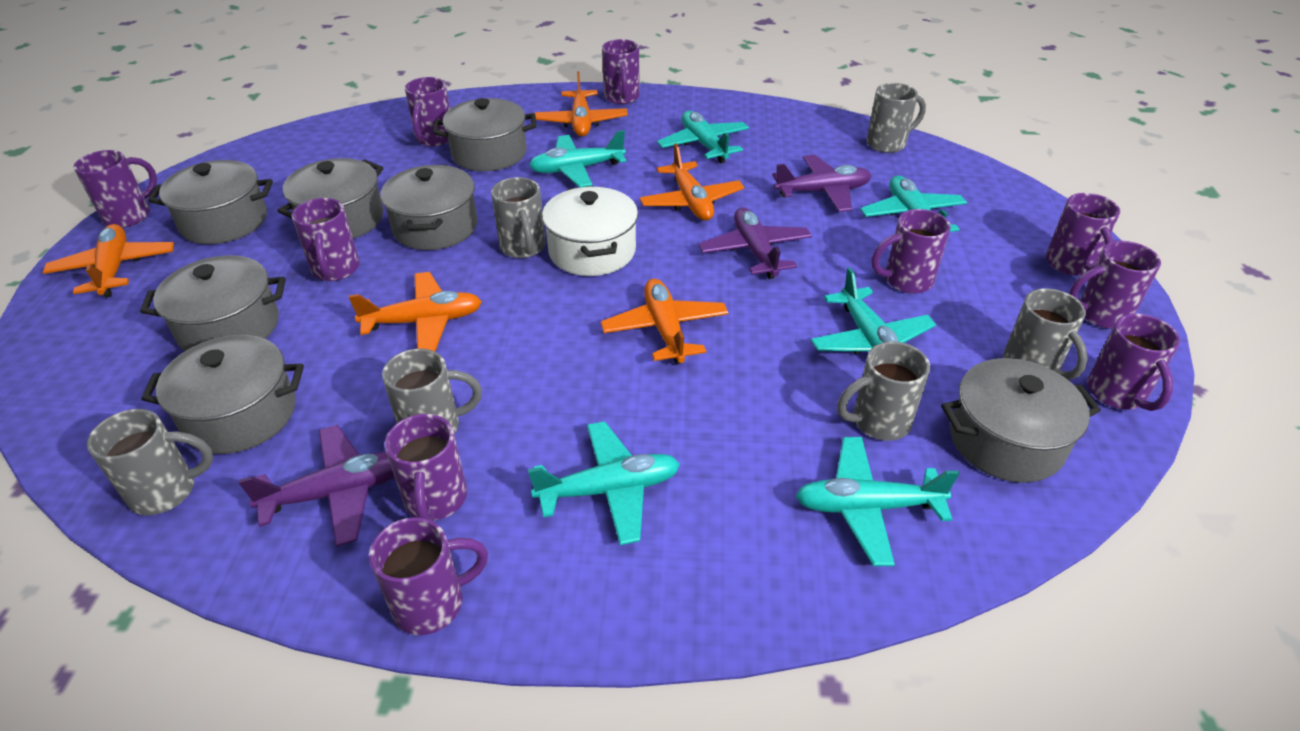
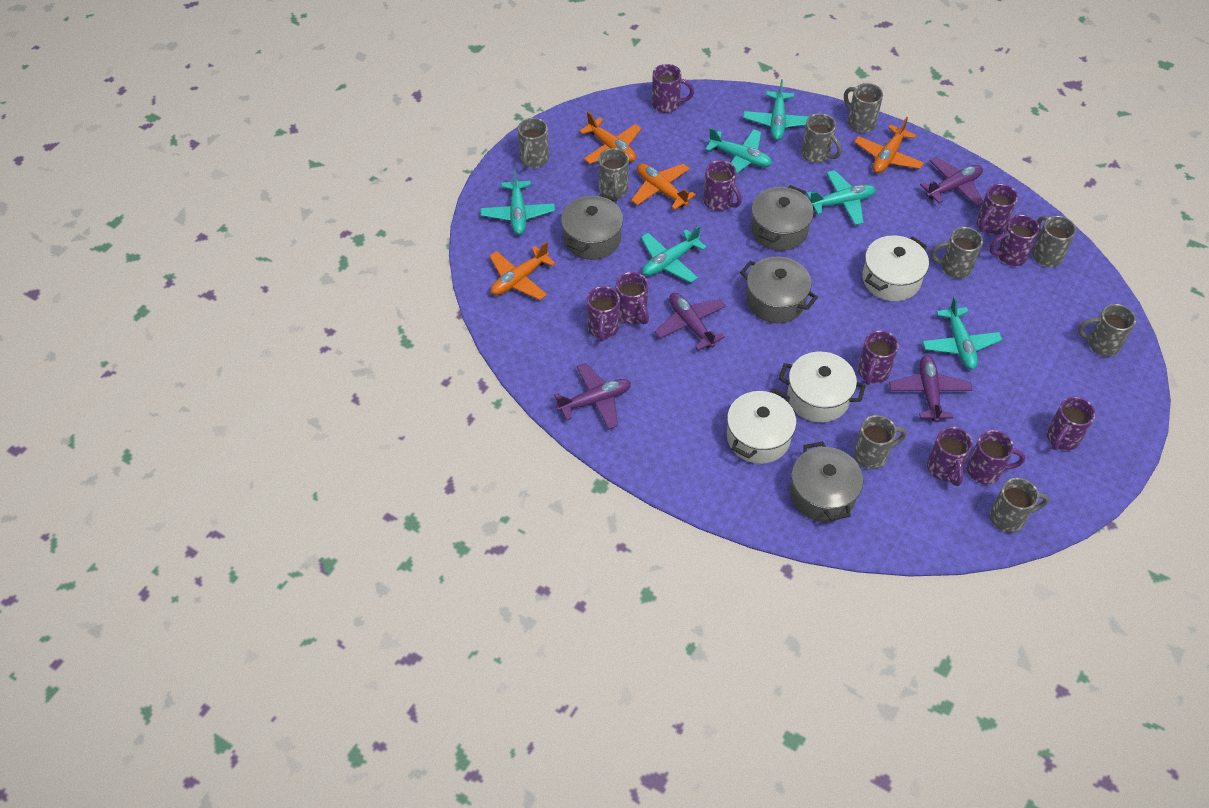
grey mug: 6 -> 9
grey pot: 7 -> 4
orange plane: 5 -> 4
purple plane: 3 -> 4
white pot: 1 -> 3

